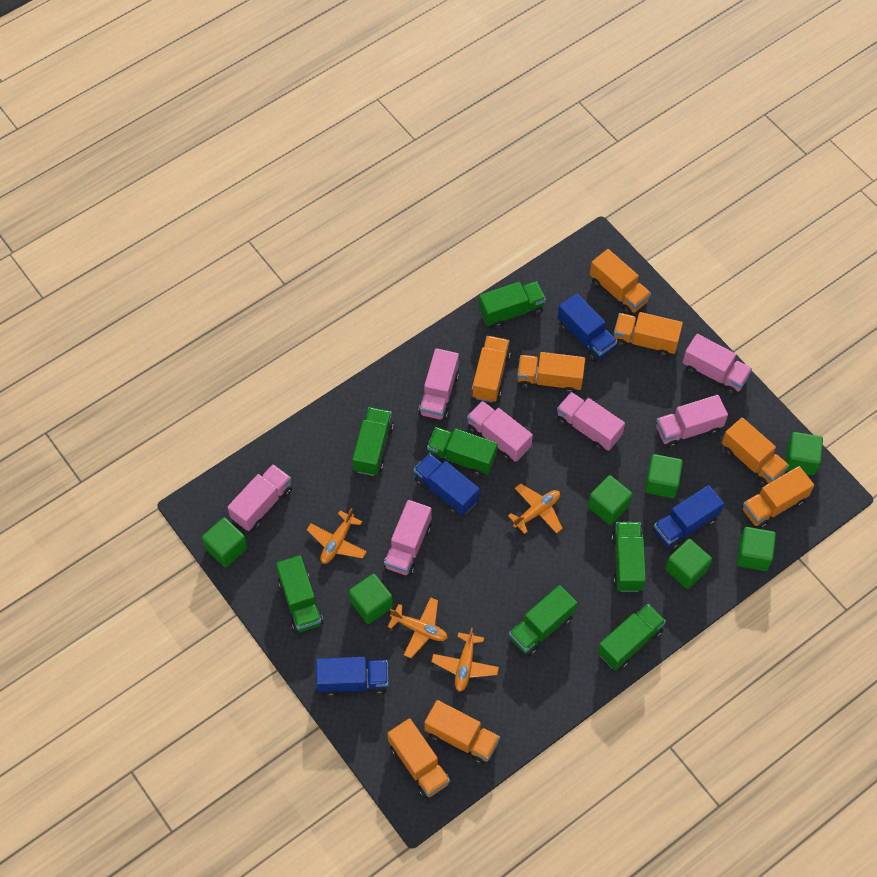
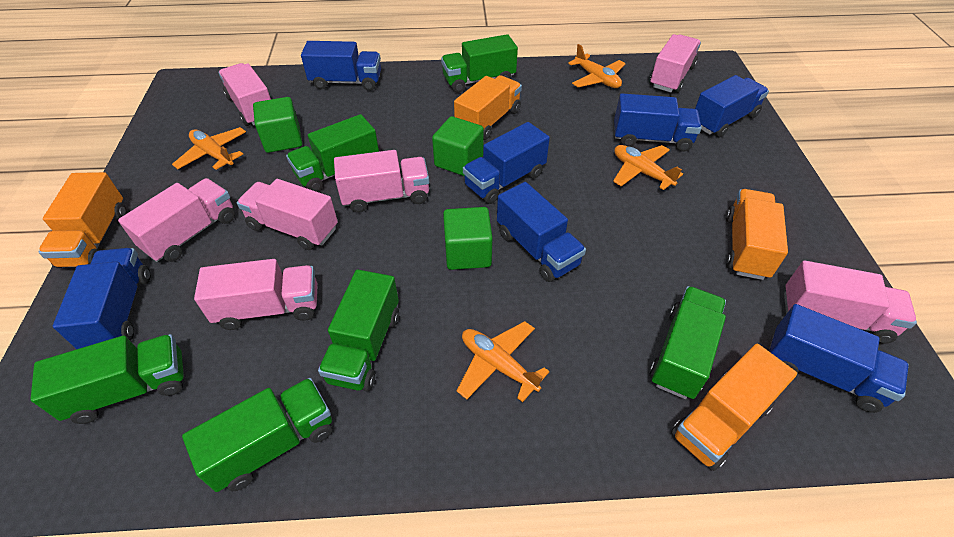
blue truck: 4 -> 7
green cube: 7 -> 3
green truck: 7 -> 6
orange truck: 8 -> 4

